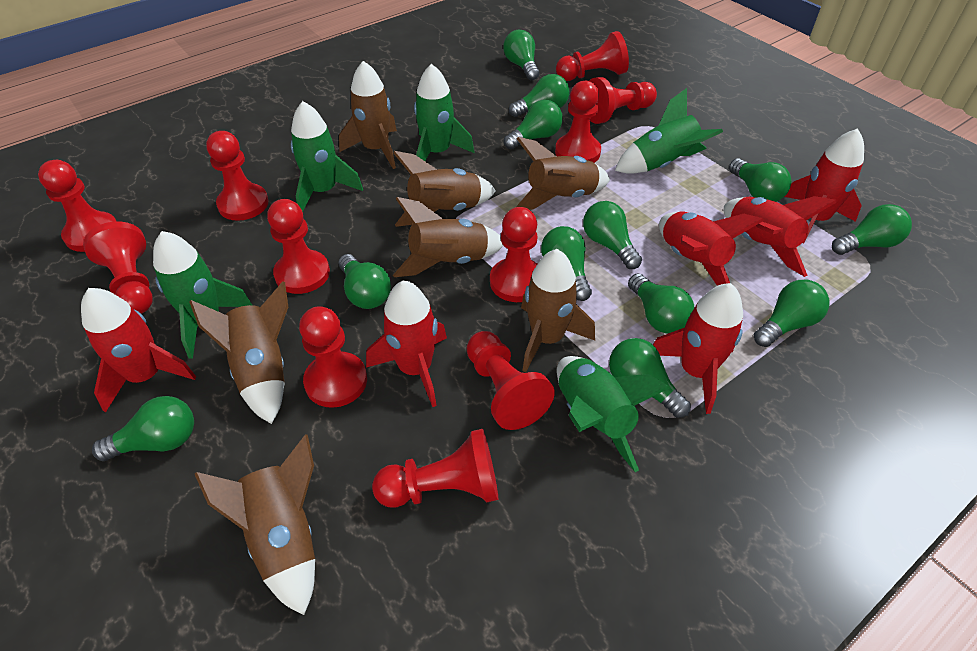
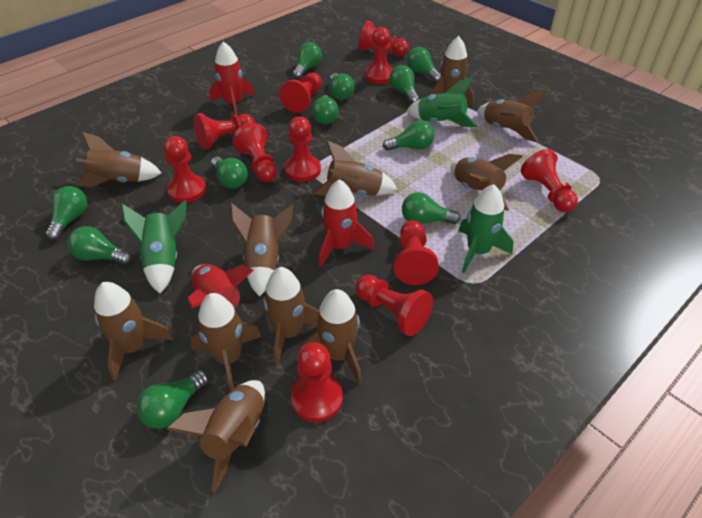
brown rocket: 7 -> 11
green light bulb: 12 -> 11
green rocket: 5 -> 3
red rocket: 6 -> 3

